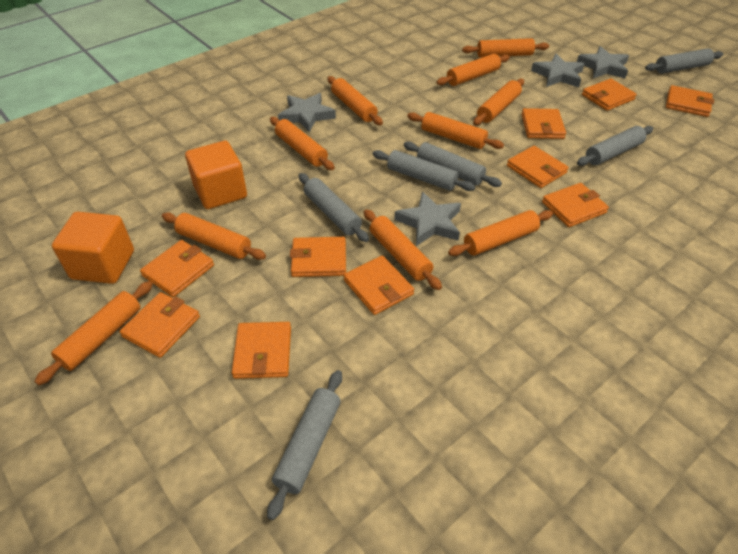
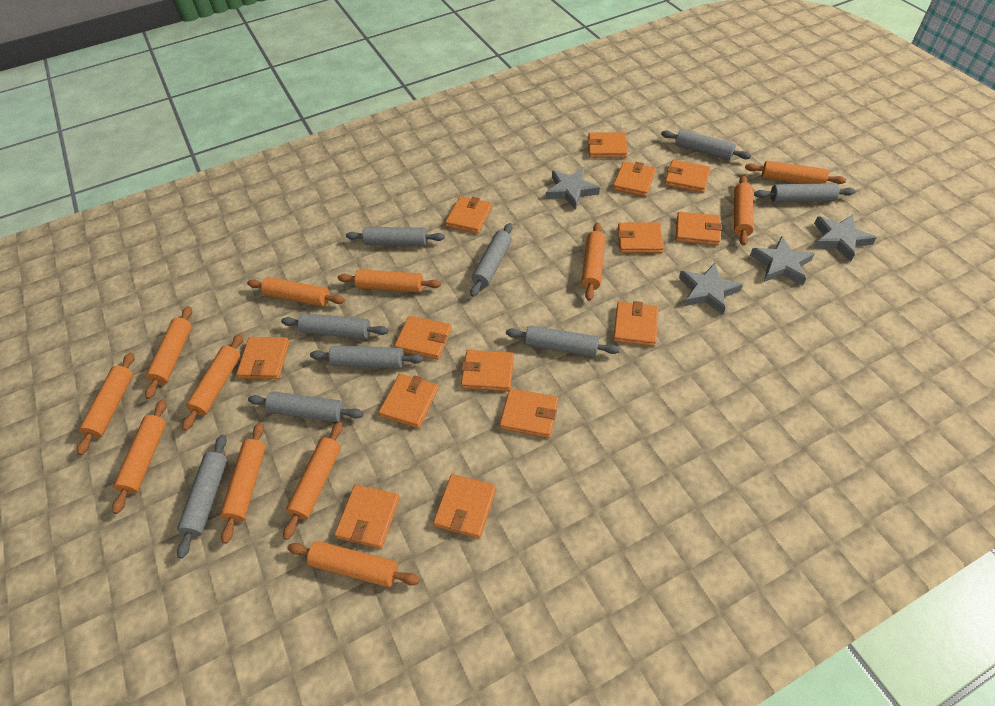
grey rolling pin: 6 -> 9
orange cube: 2 -> 0
orange rolling pin: 10 -> 12
orange wallet: 10 -> 14

